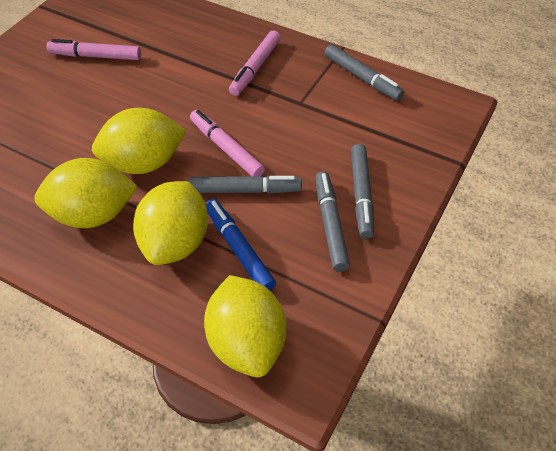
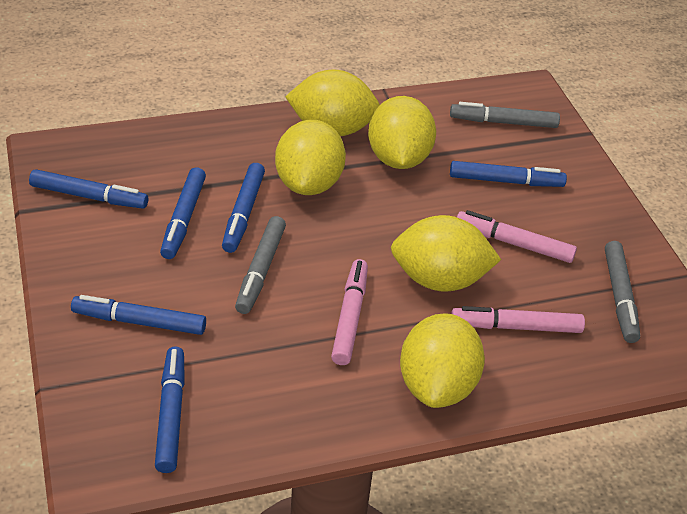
blue marker: 1 -> 6
grey marker: 4 -> 3
yellow lemon: 4 -> 5

